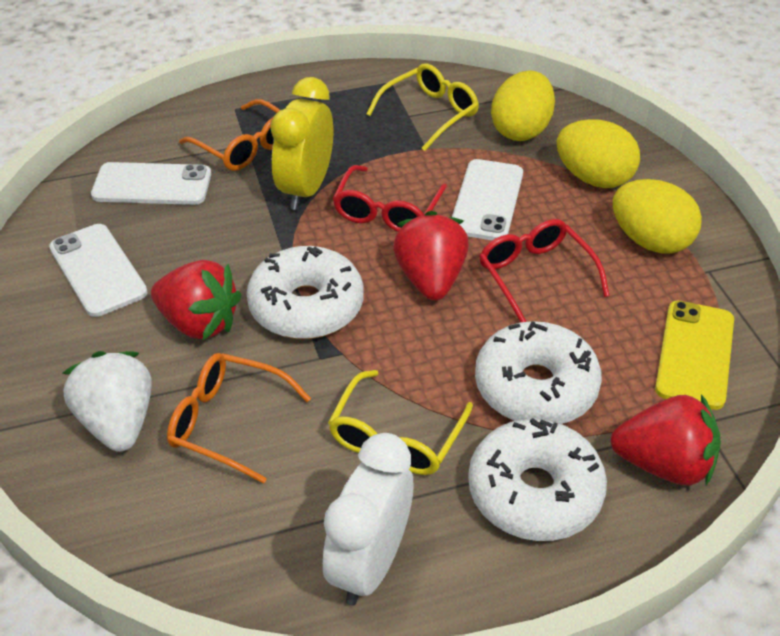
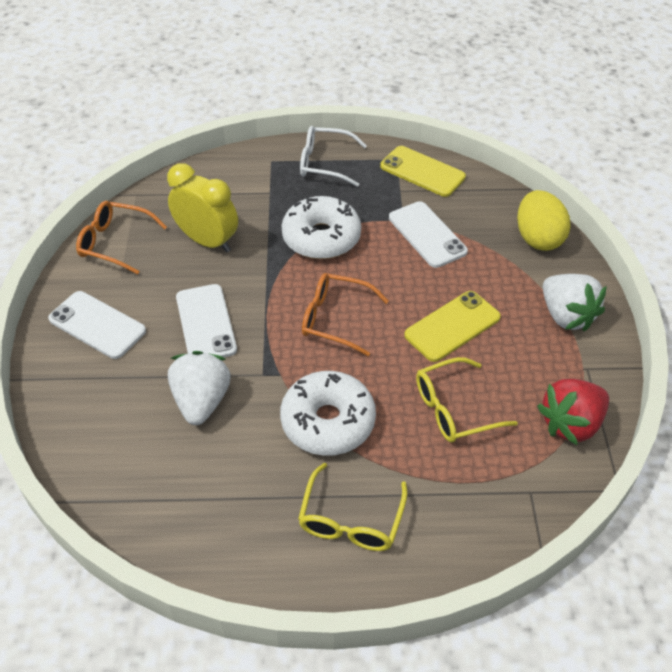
red glasses: 2 -> 0
red strawberry: 3 -> 1
white clock: 1 -> 0
white donut: 3 -> 2
white glasses: 0 -> 1
white strawberry: 1 -> 2
yellow egg: 3 -> 1
yellow phone: 1 -> 2

